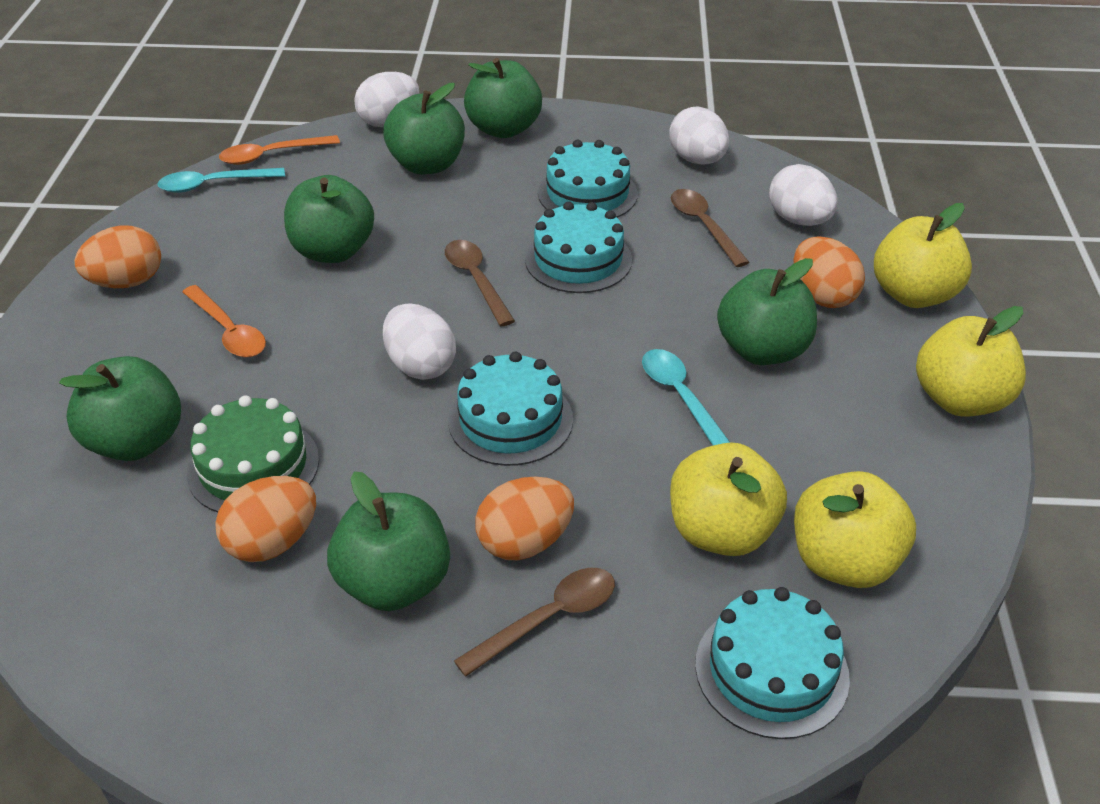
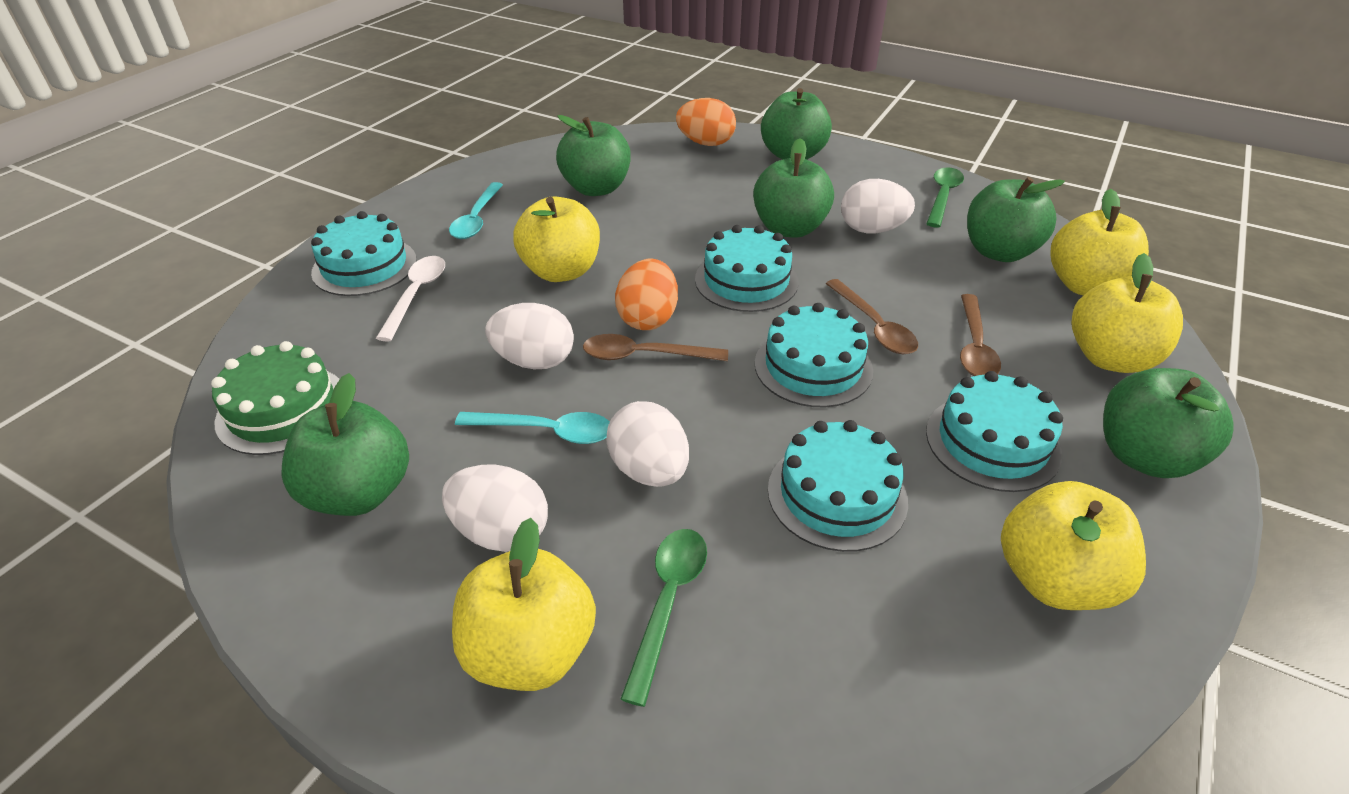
green spoon: 0 -> 2
orange egg: 4 -> 2
orange spoon: 2 -> 0
turquoise cake: 4 -> 5
white spoon: 0 -> 1
yellow apple: 4 -> 5

